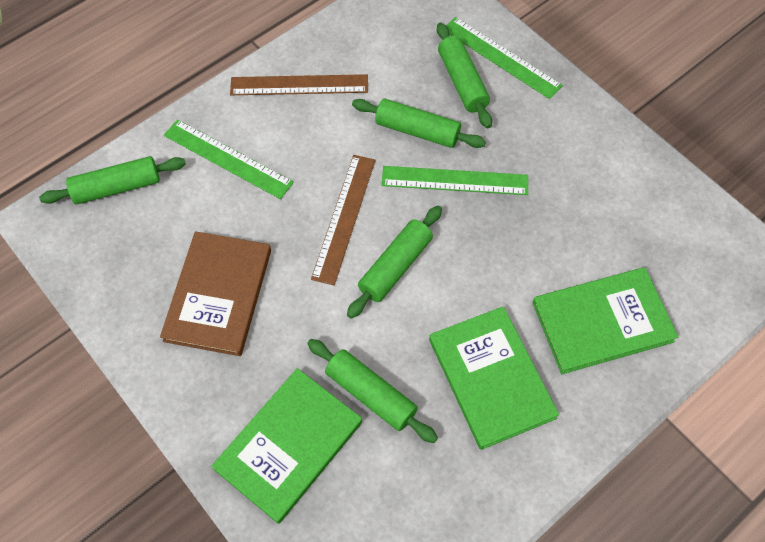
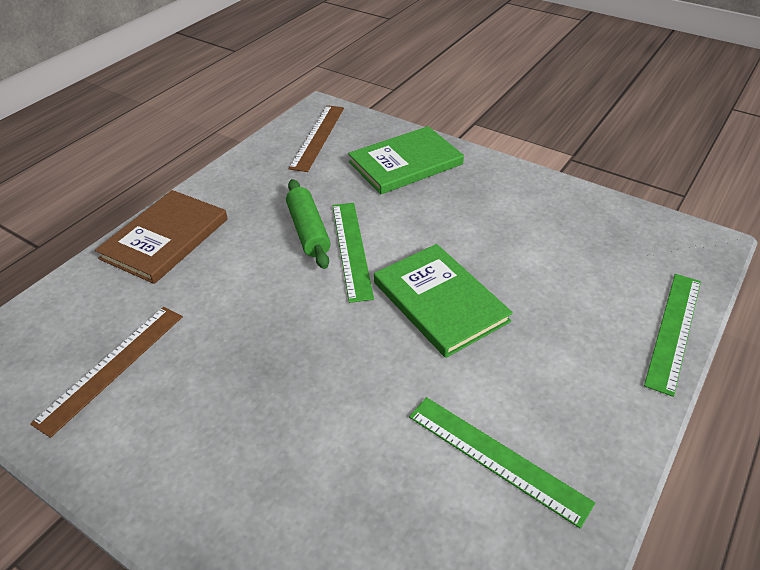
green book: 3 -> 2
green rolling pin: 5 -> 1

